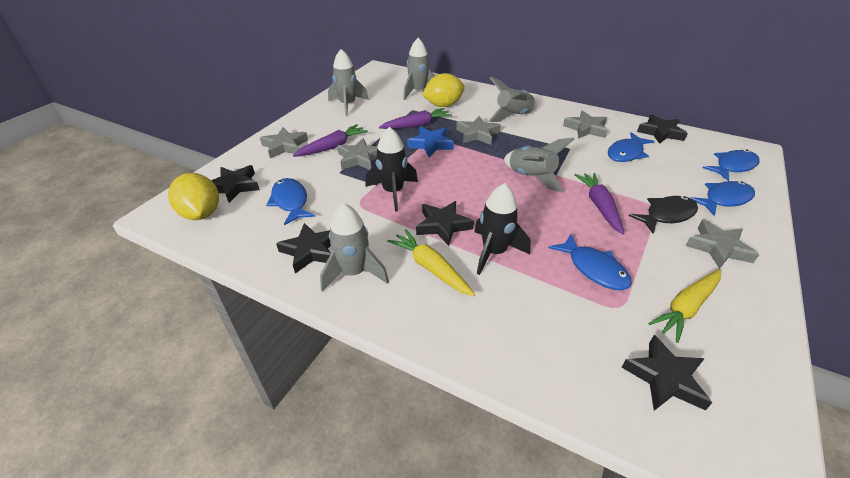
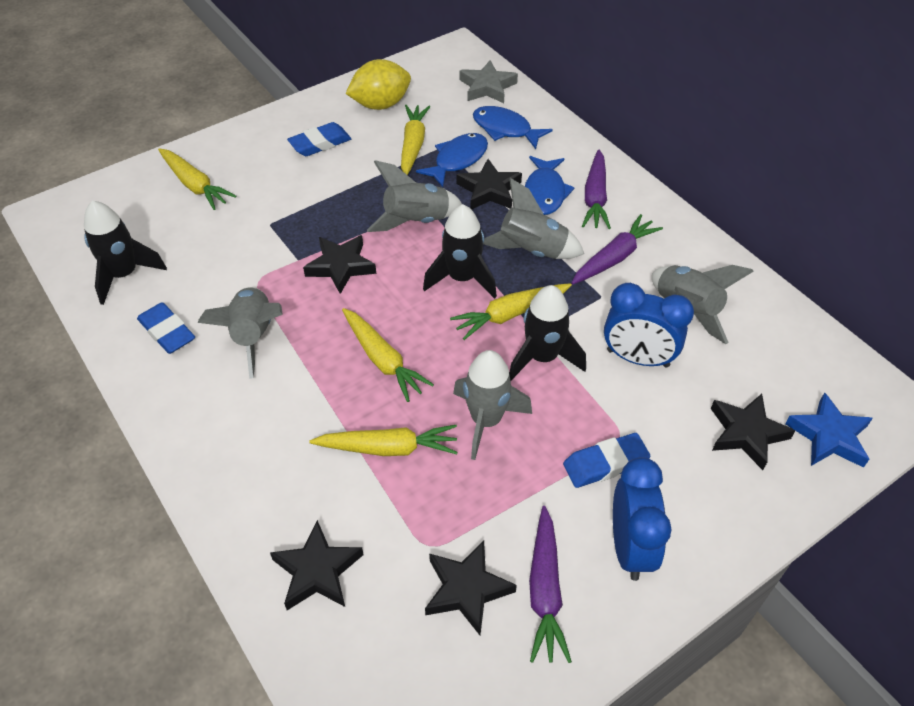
black fish: 1 -> 0
black rocket: 2 -> 3
blue clock: 0 -> 2
blue eraser: 0 -> 3
blue fish: 5 -> 3
grey star: 5 -> 1
yellow carrot: 2 -> 5
yellow lemon: 2 -> 1

